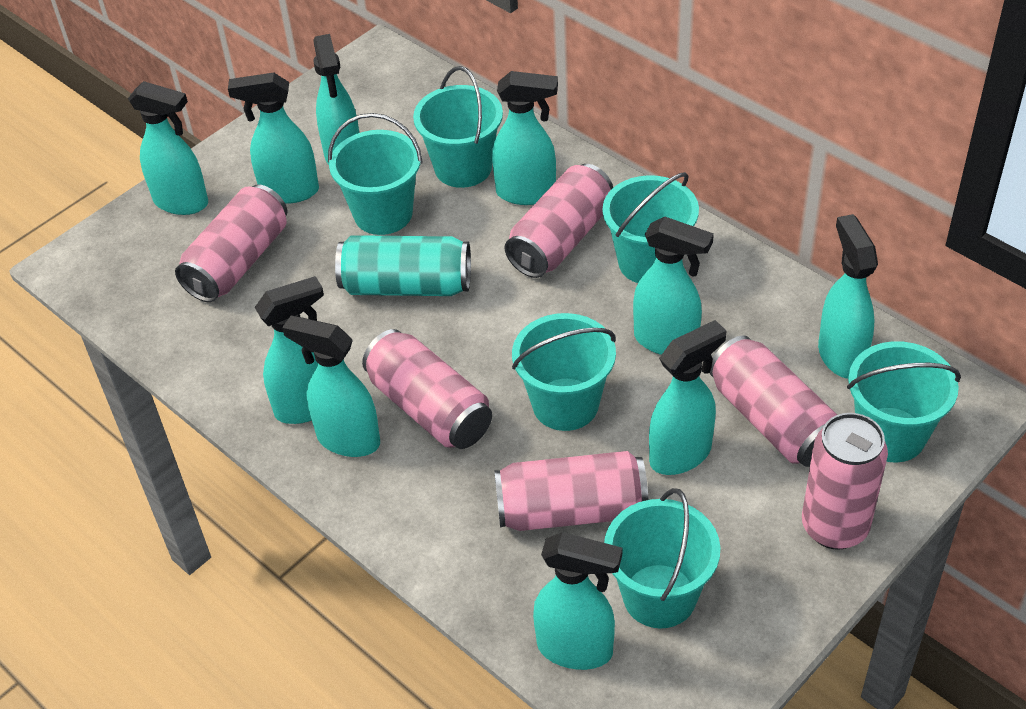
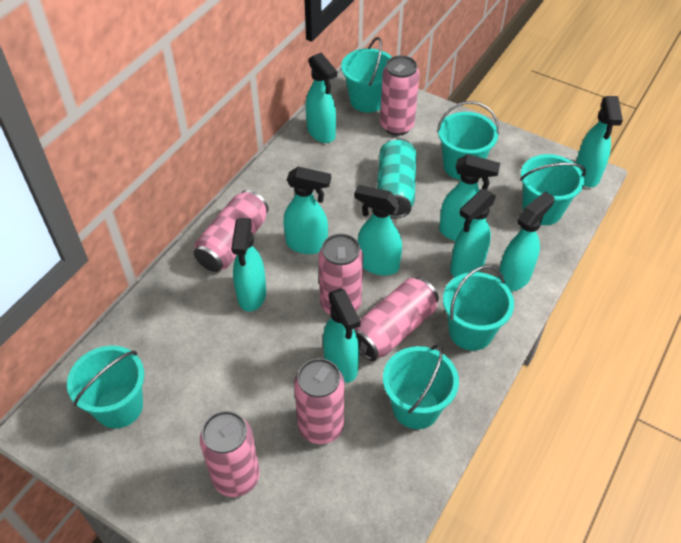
turquoise spray bottle: 10 -> 9

